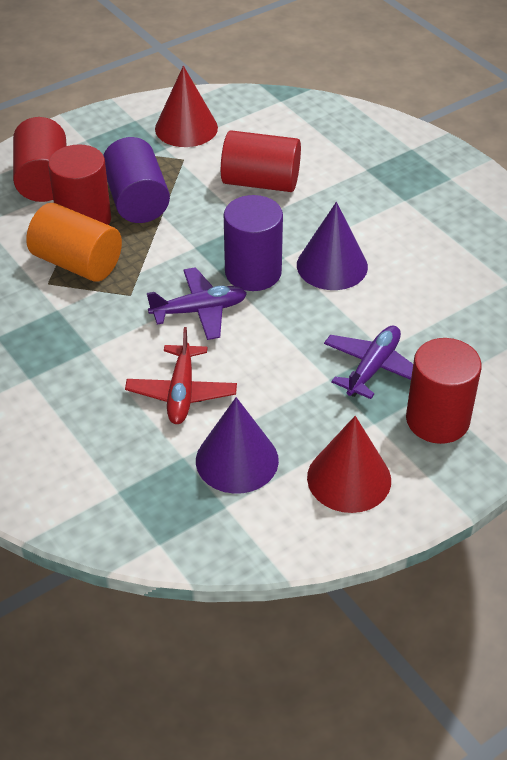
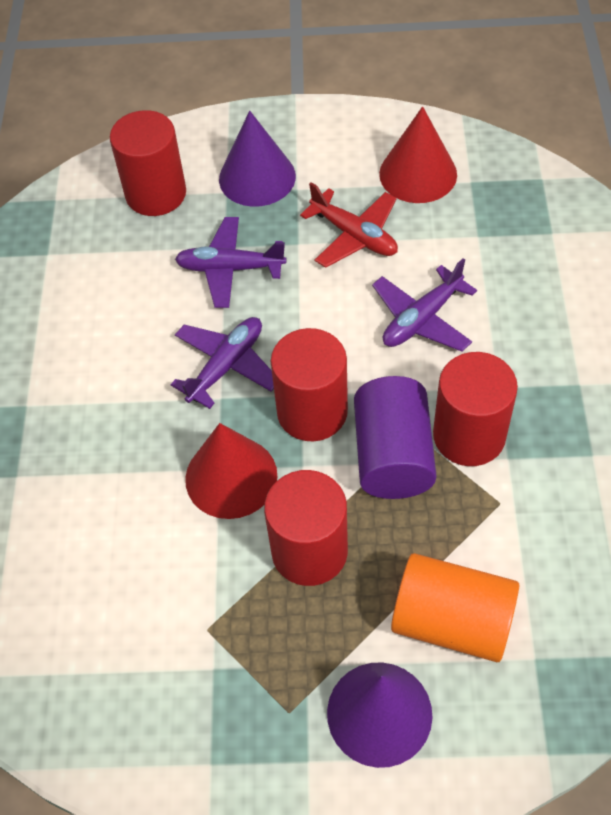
purple cylinder: 2 -> 1
purple plane: 2 -> 3

